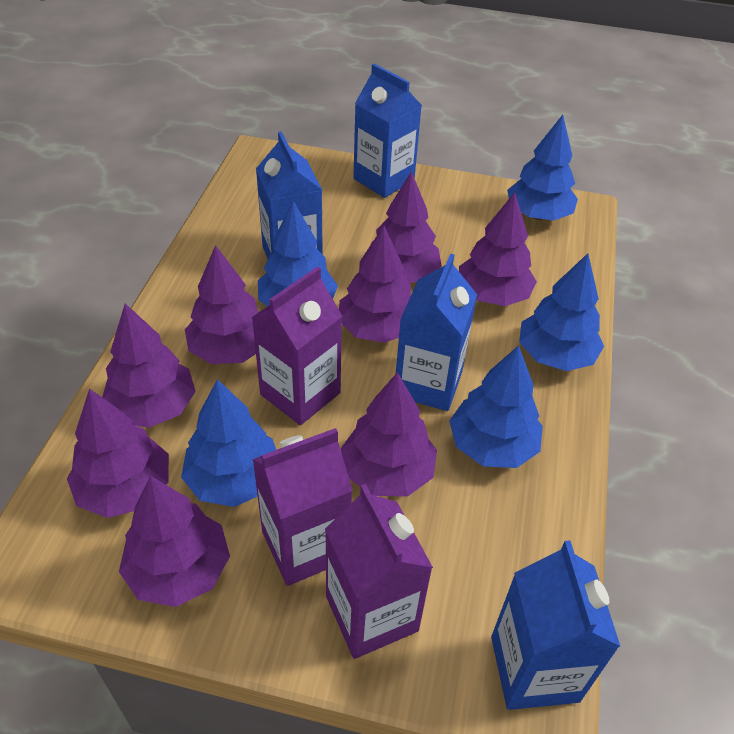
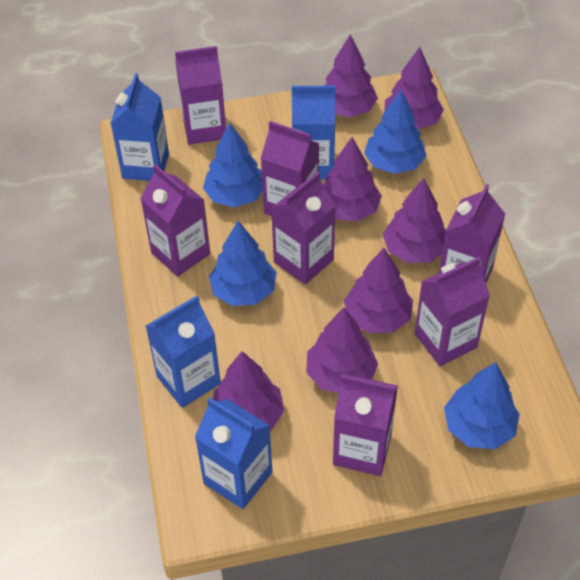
blue tree: 5 -> 4
purple carton: 3 -> 7
purple tree: 8 -> 7

